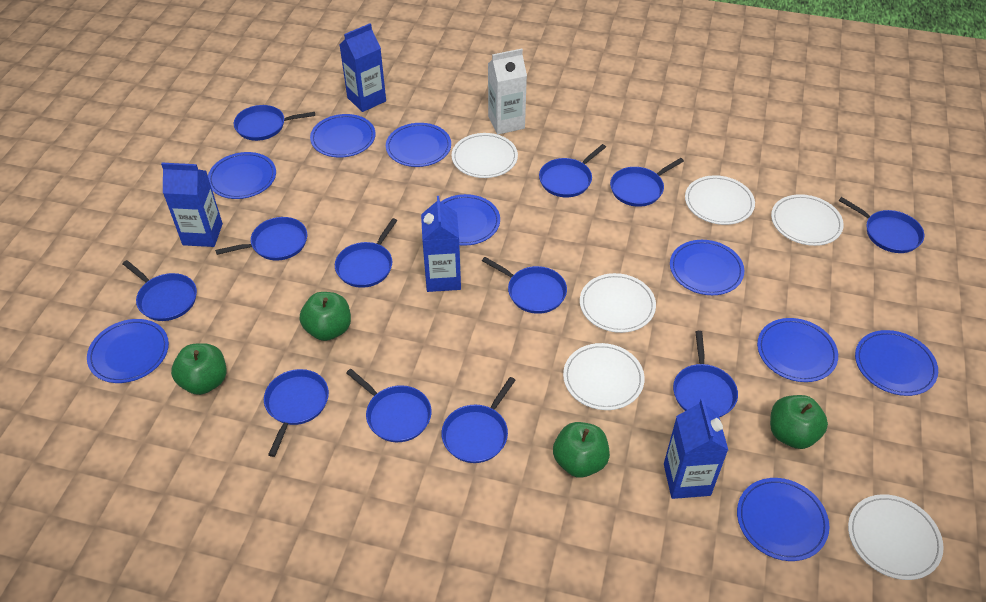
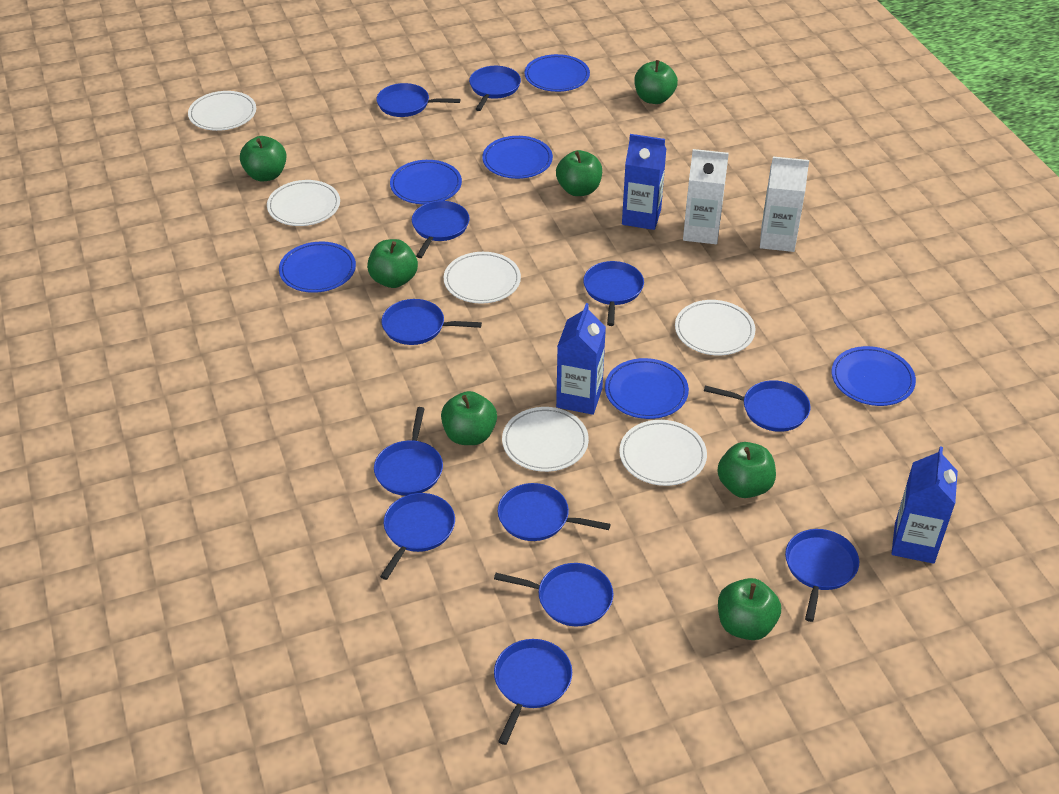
blue carton: 4 -> 3
blue plate: 9 -> 6
green apple: 4 -> 7
white carton: 1 -> 2

